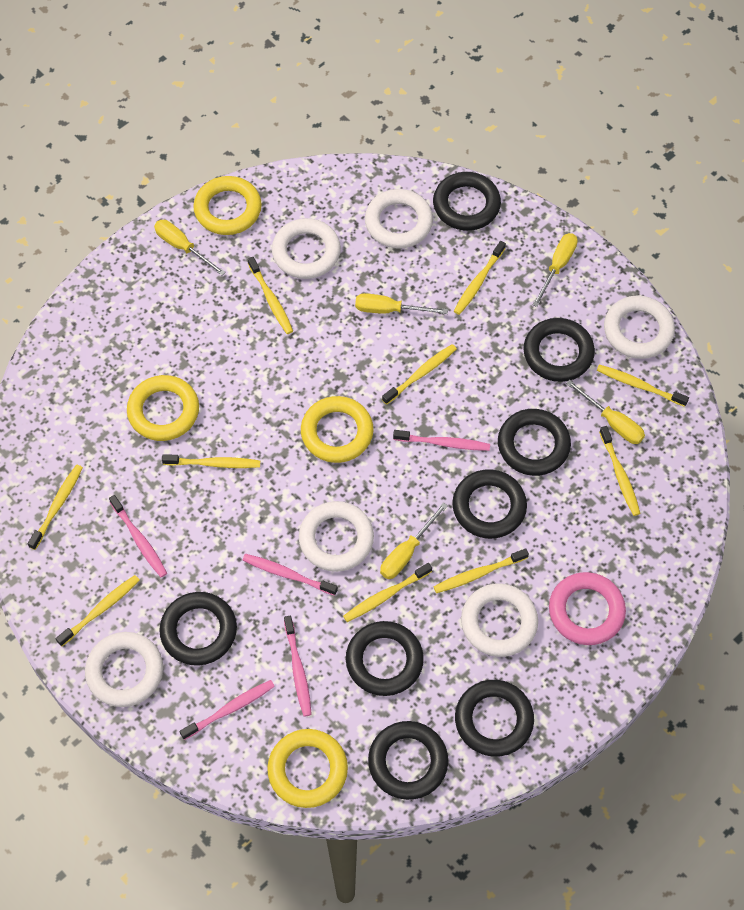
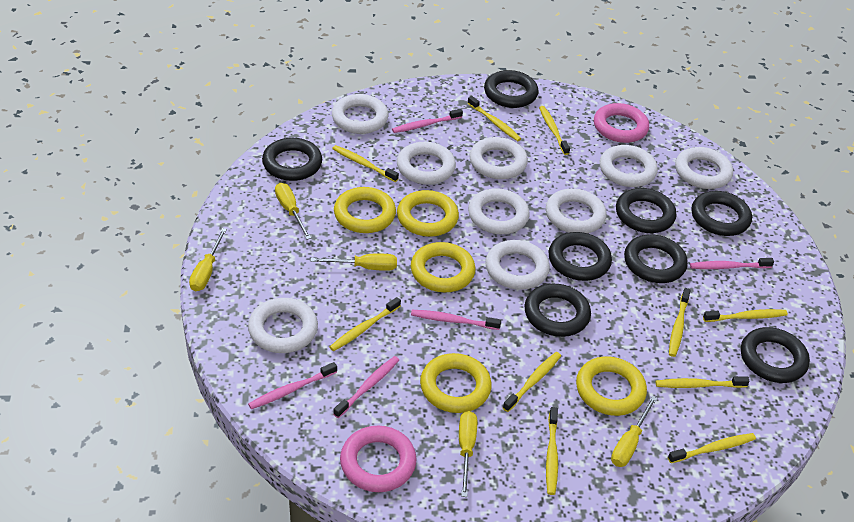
pink ring: 1 -> 2
white ring: 6 -> 9
yellow ring: 4 -> 5

